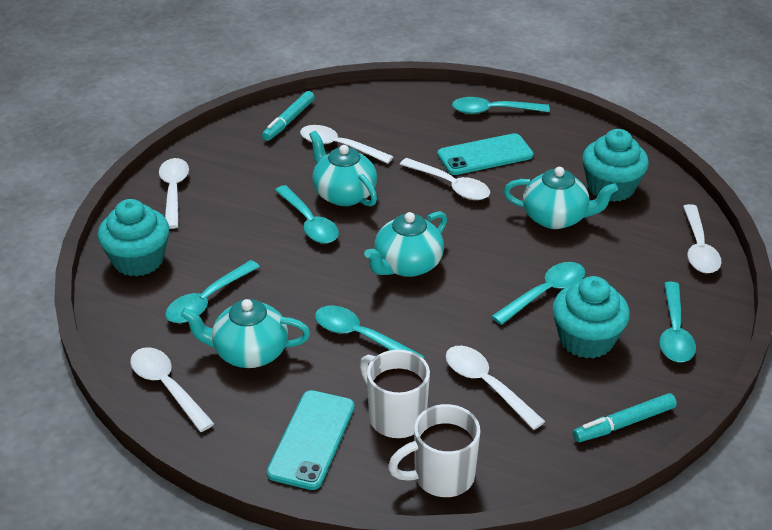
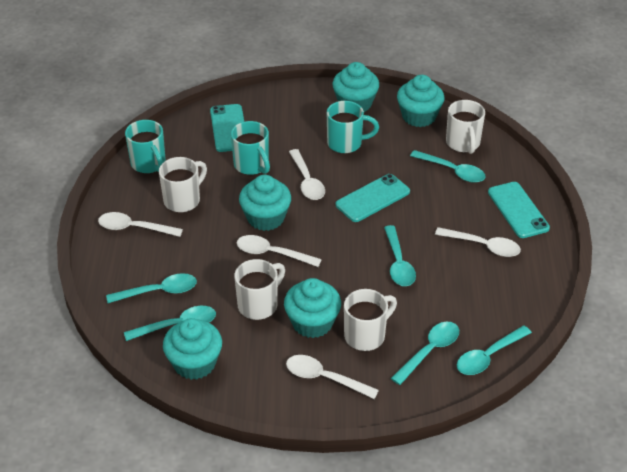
turquoise cupcake: 3 -> 5
turquoise marker: 2 -> 0
turquoise mug: 0 -> 3
turquoise phone: 2 -> 3
turquoise teapot: 4 -> 0
white mug: 2 -> 4
white spoon: 6 -> 5

